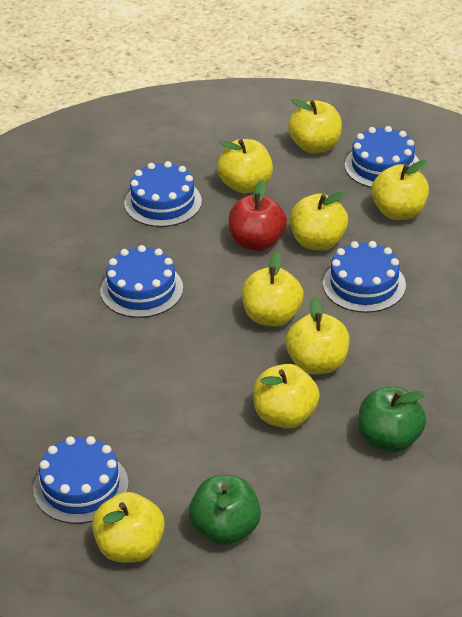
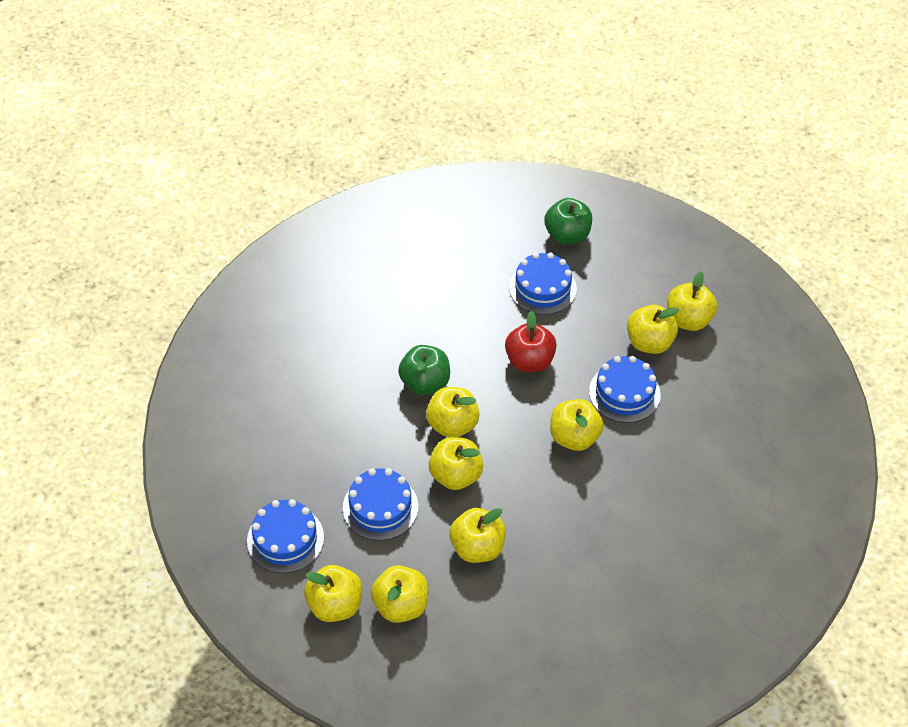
blue cake: 5 -> 4

